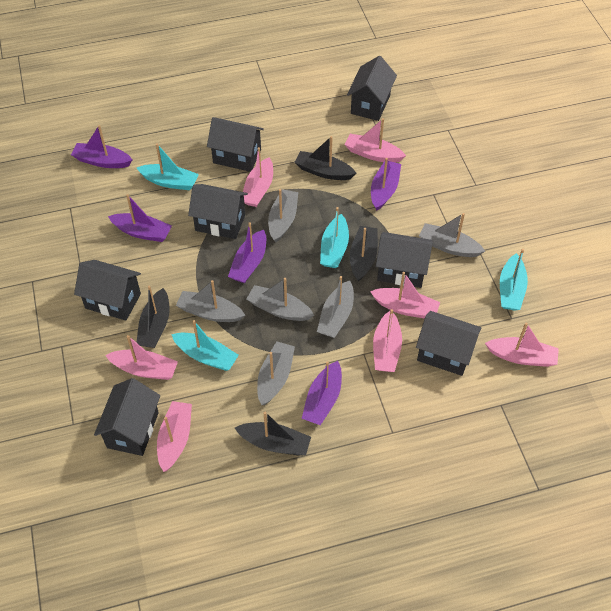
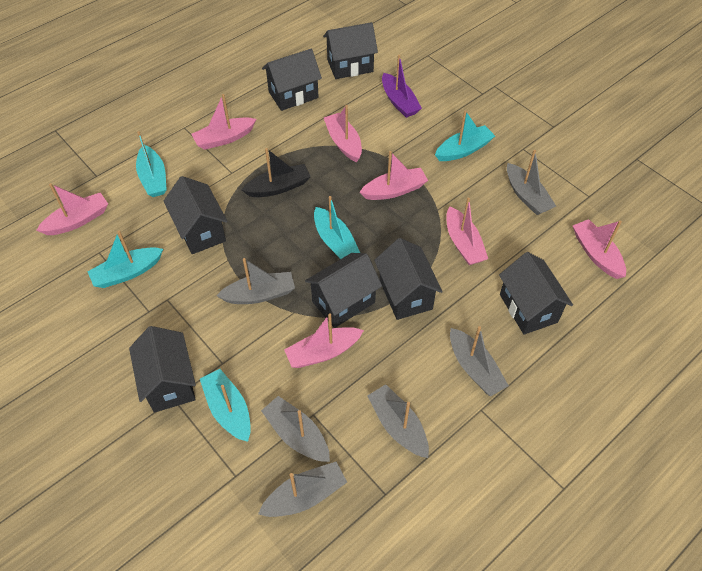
black boat: 4 -> 1
purple boat: 5 -> 1
turquoise boat: 4 -> 5

